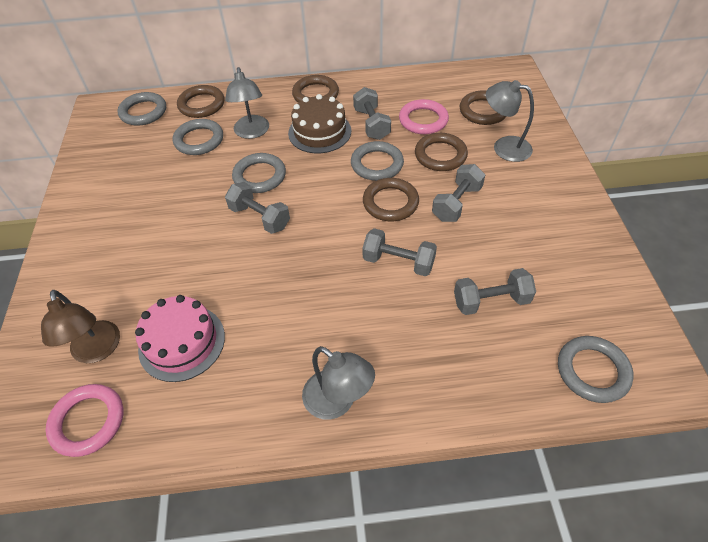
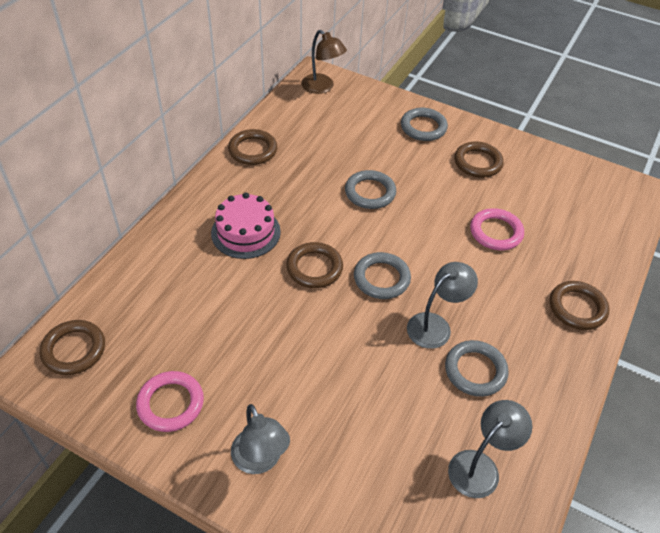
brown cake: 1 -> 0
grey dumbbell: 5 -> 0
grey ring: 5 -> 4

